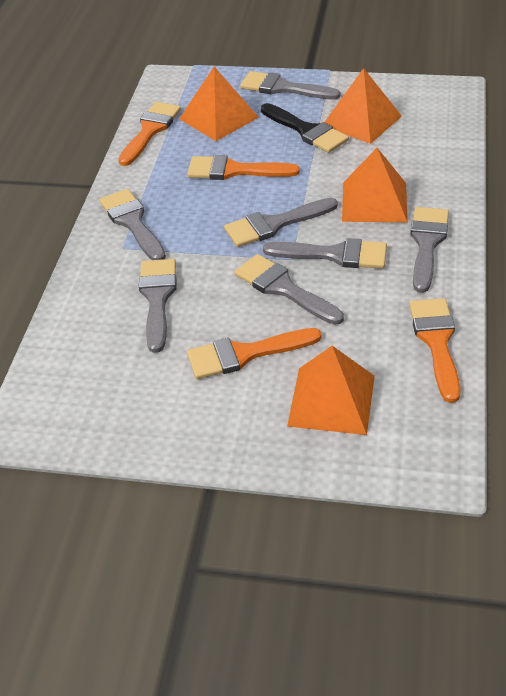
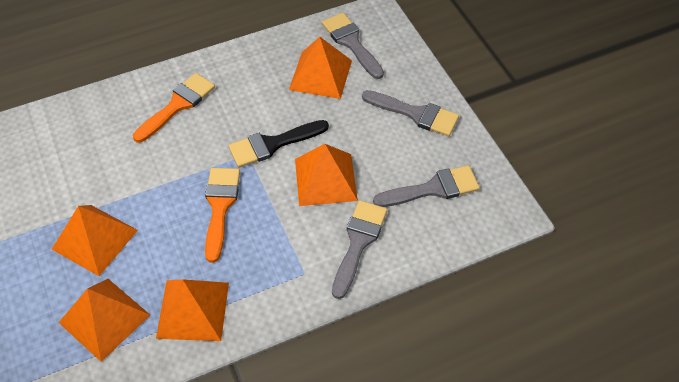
grey brush: 7 -> 4
orange brush: 4 -> 2
orange pyramid: 4 -> 5

